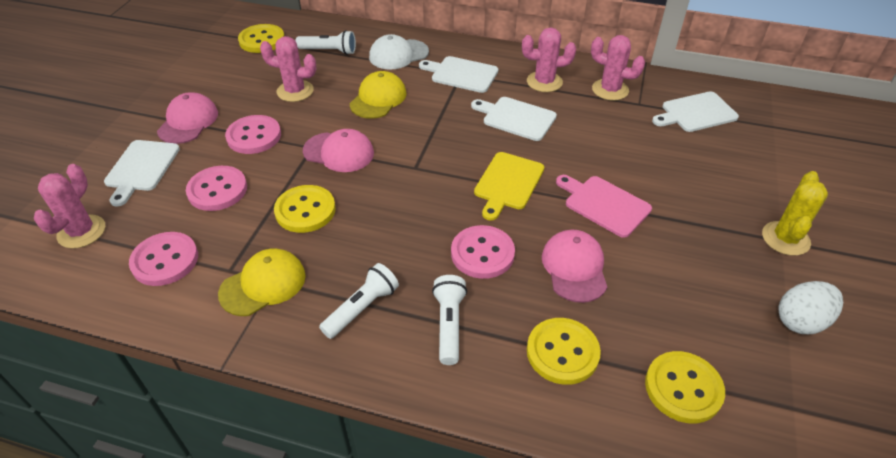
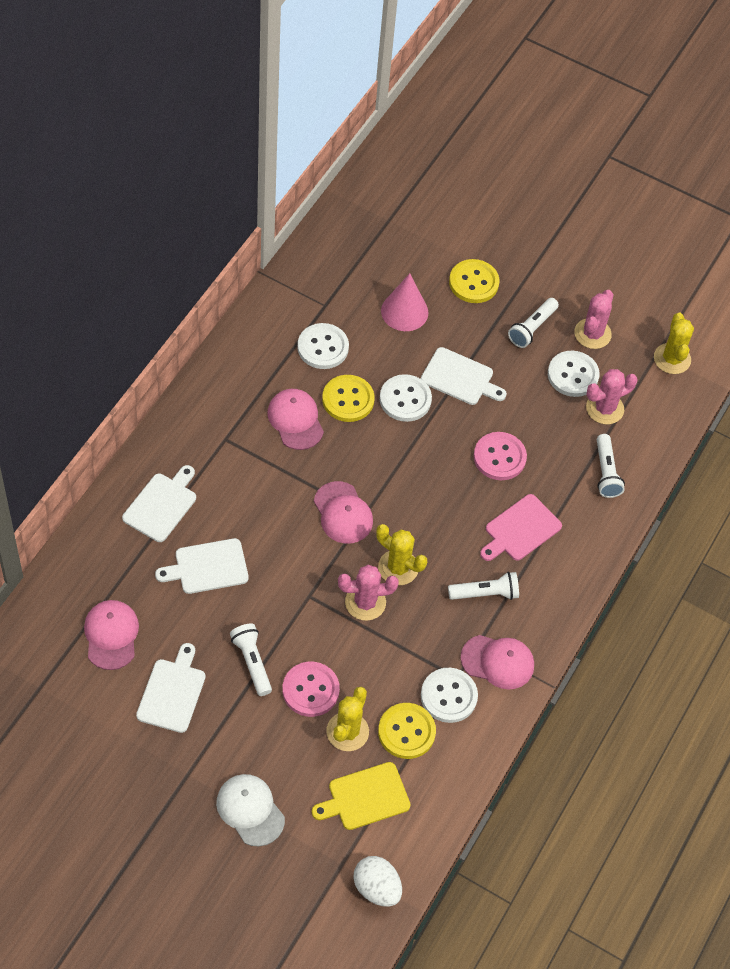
pink button: 4 -> 2
pink cactus: 4 -> 3
pink cap: 3 -> 4
pink cone: 0 -> 1
white button: 0 -> 4
white flashlight: 3 -> 4
yellow button: 4 -> 3
yellow cactus: 1 -> 3
yellow cap: 2 -> 0

